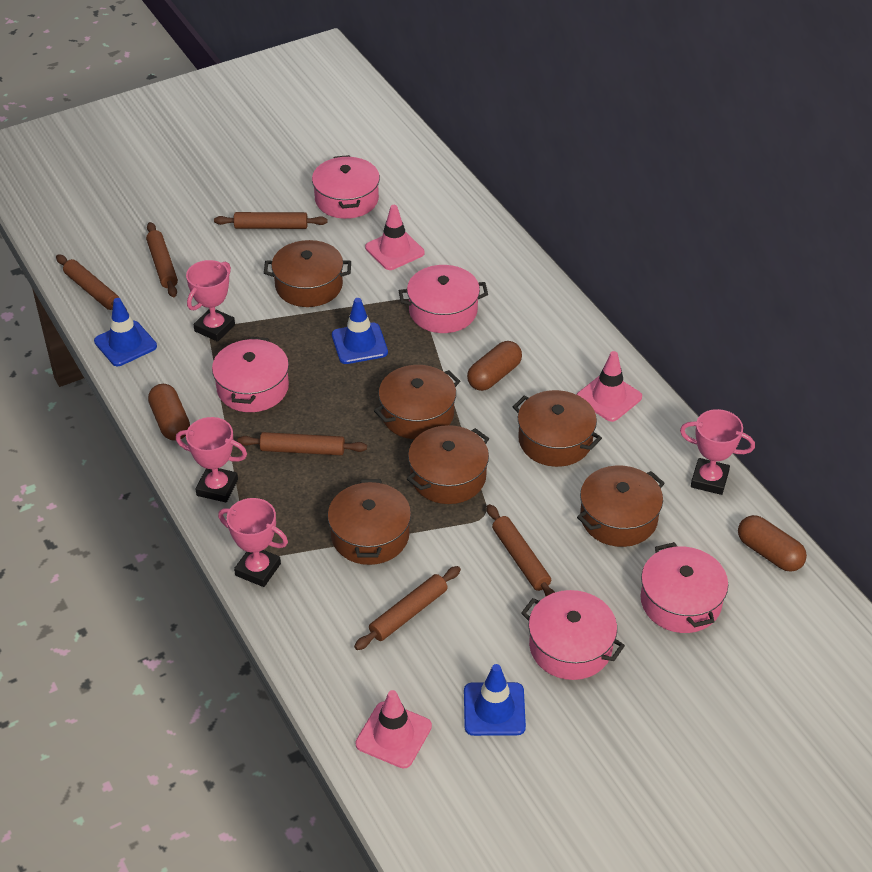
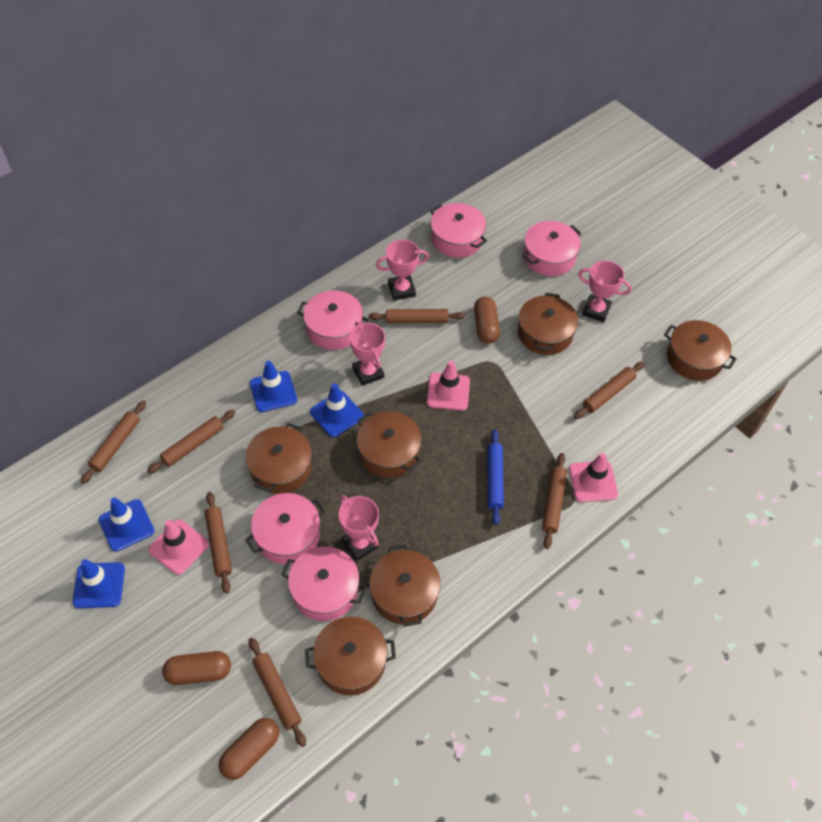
blue rolling pin: 0 -> 1
blue traffic cone: 3 -> 4
brown rolling pin: 6 -> 7

